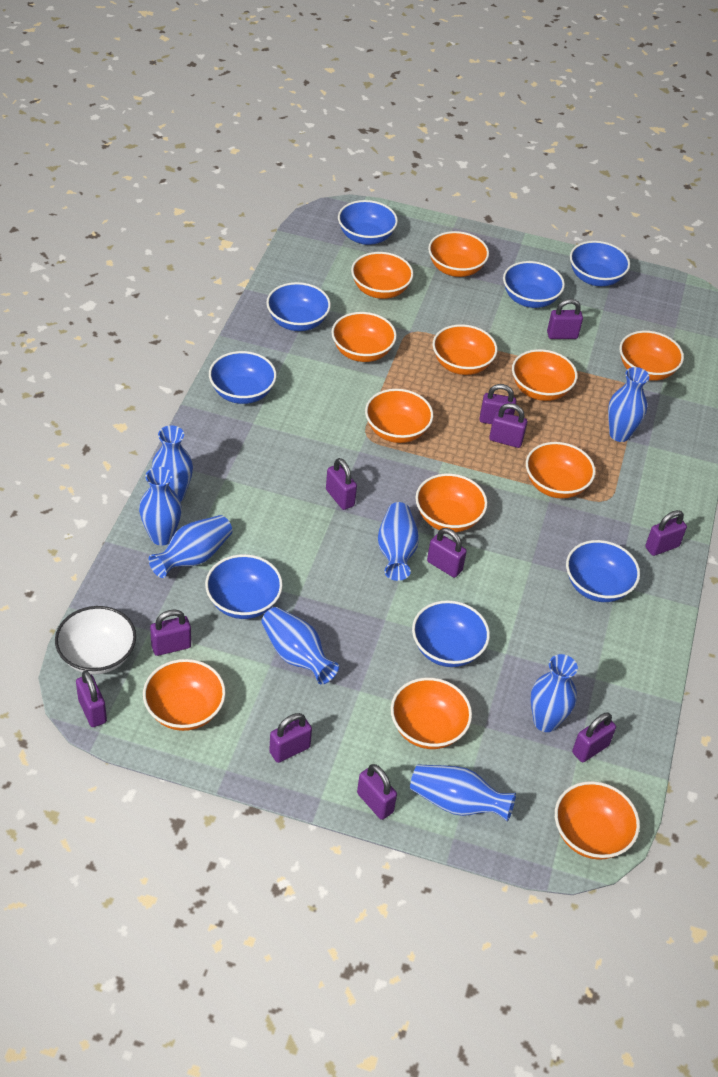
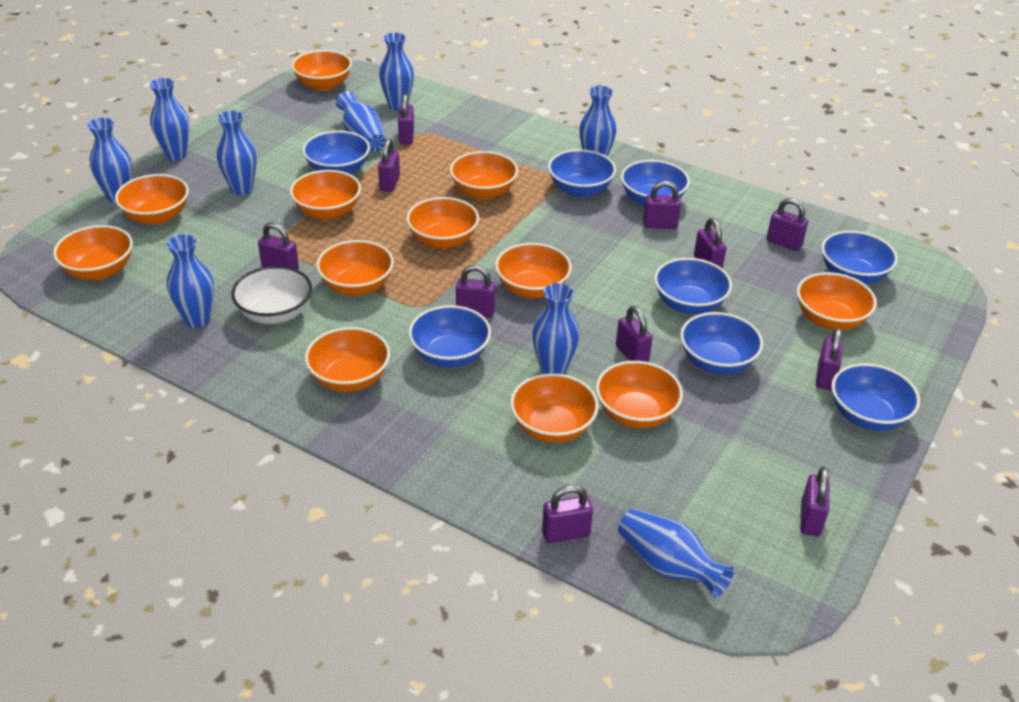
blue vase: 8 -> 9

